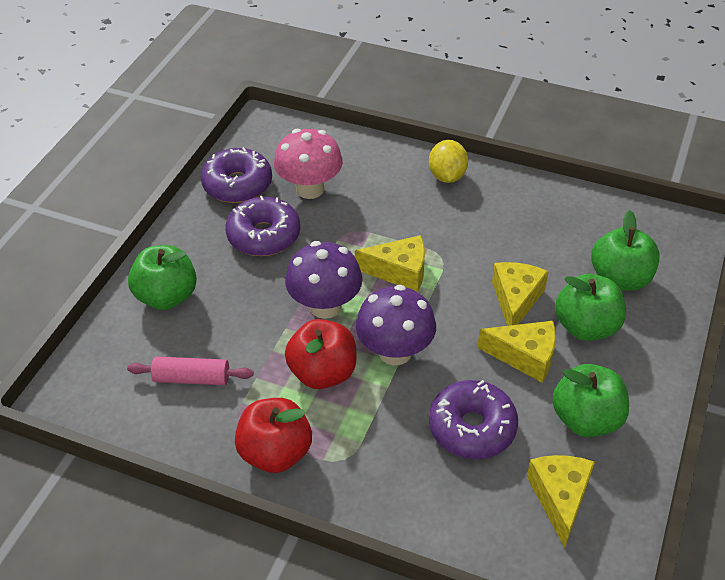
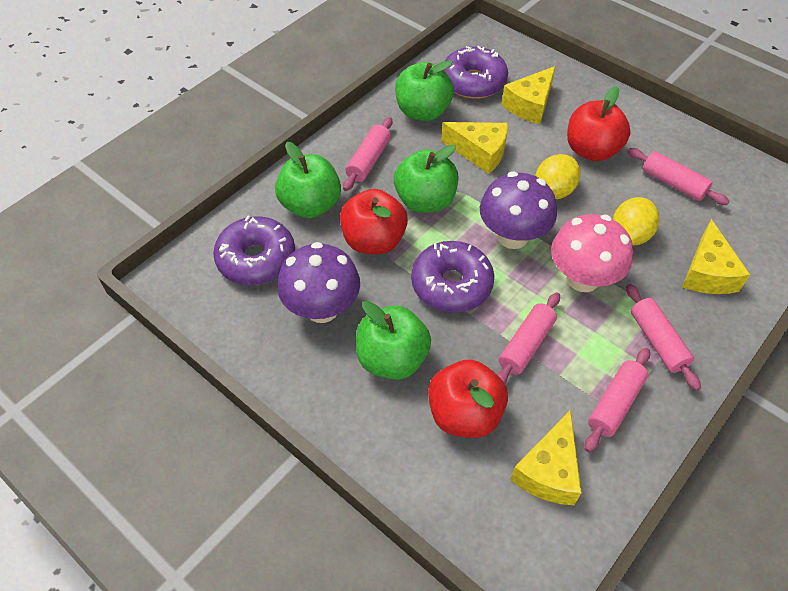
pink rolling pin: 1 -> 5
red apple: 2 -> 3
yellow lemon: 1 -> 2

